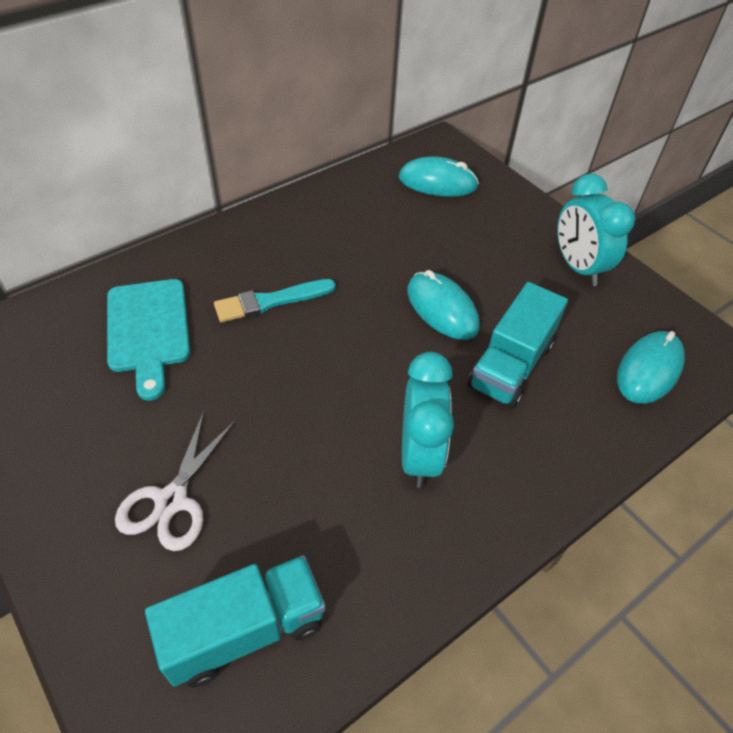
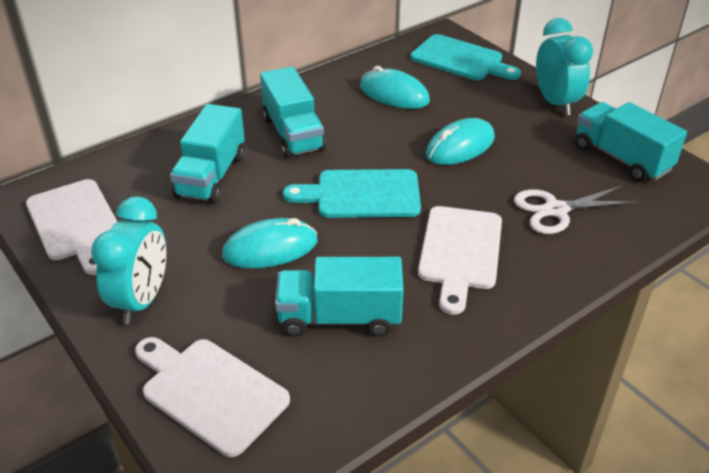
turquoise brush: 1 -> 0
turquoise cutting board: 1 -> 2
turquoise truck: 2 -> 4
white cutting board: 0 -> 3

